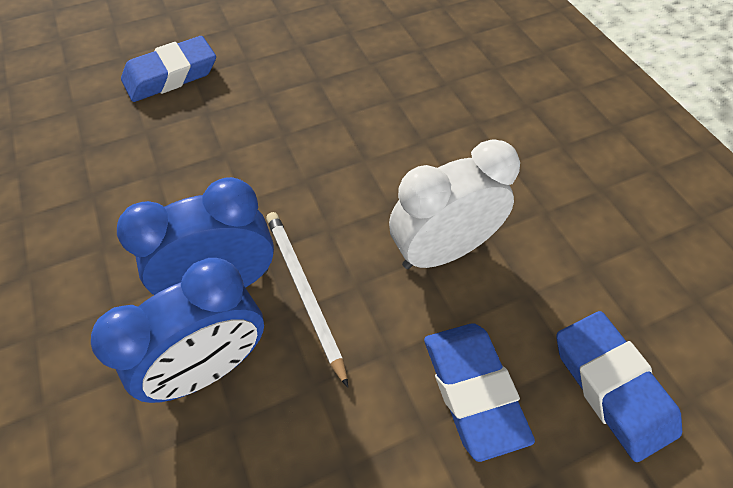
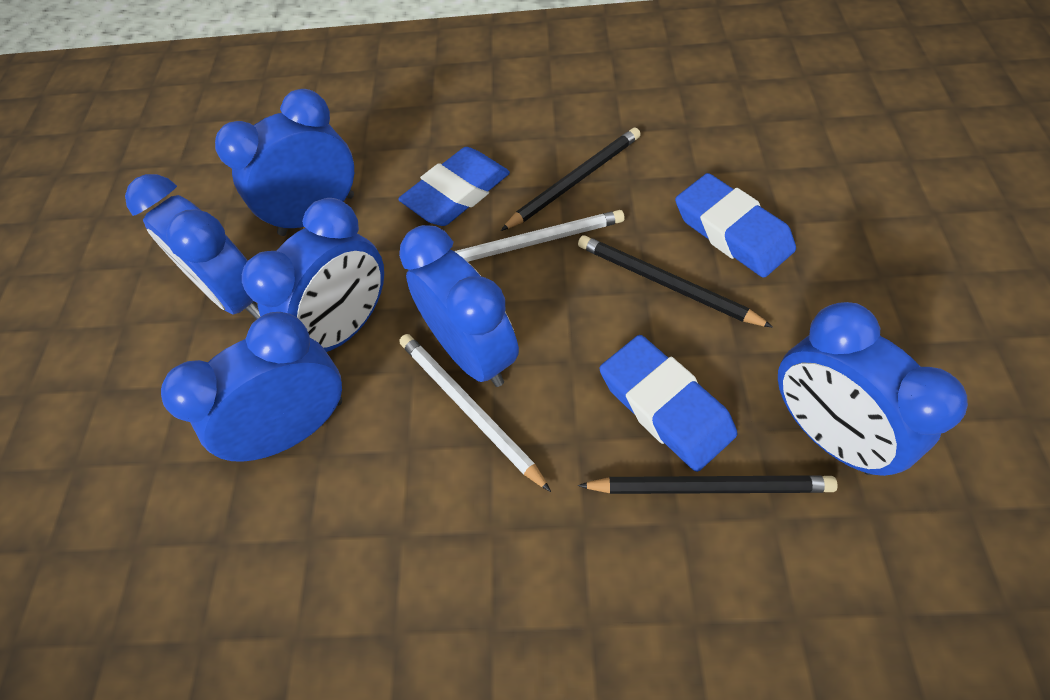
black pencil: 0 -> 3
blue clock: 2 -> 6
white clock: 1 -> 0
white pencil: 1 -> 2

